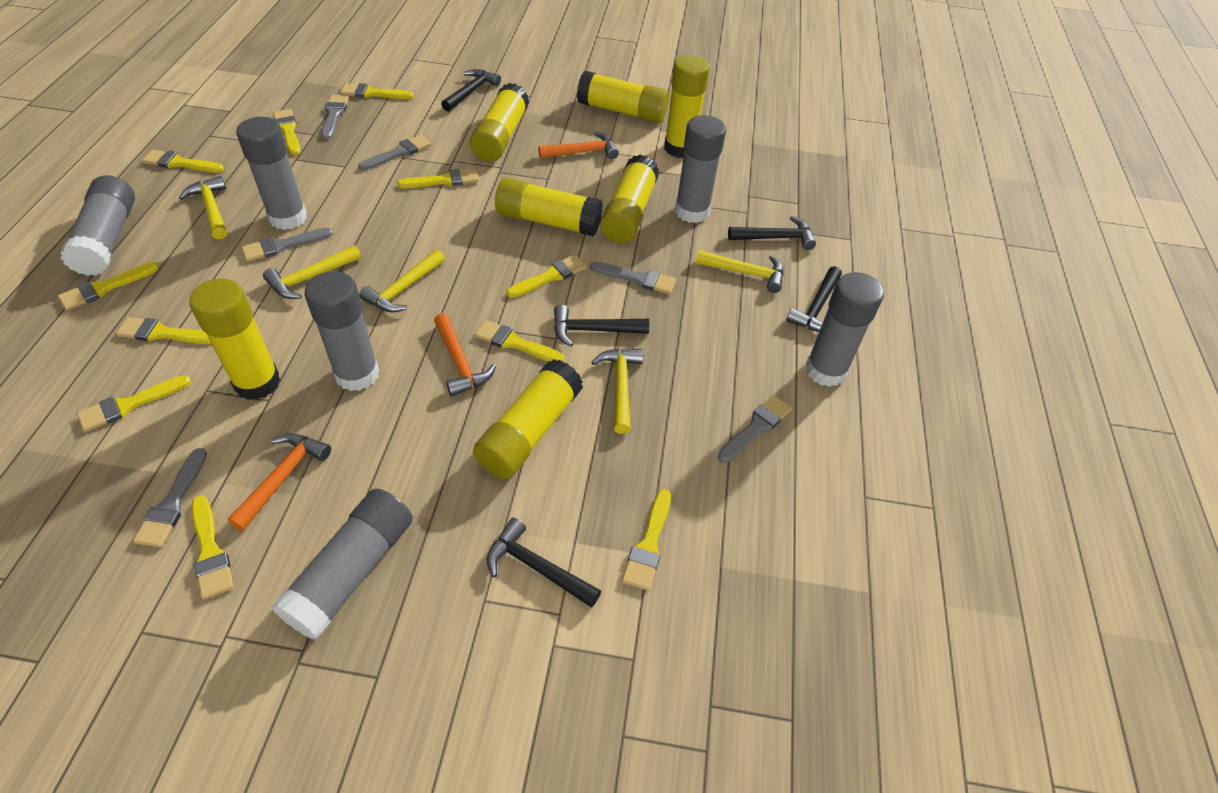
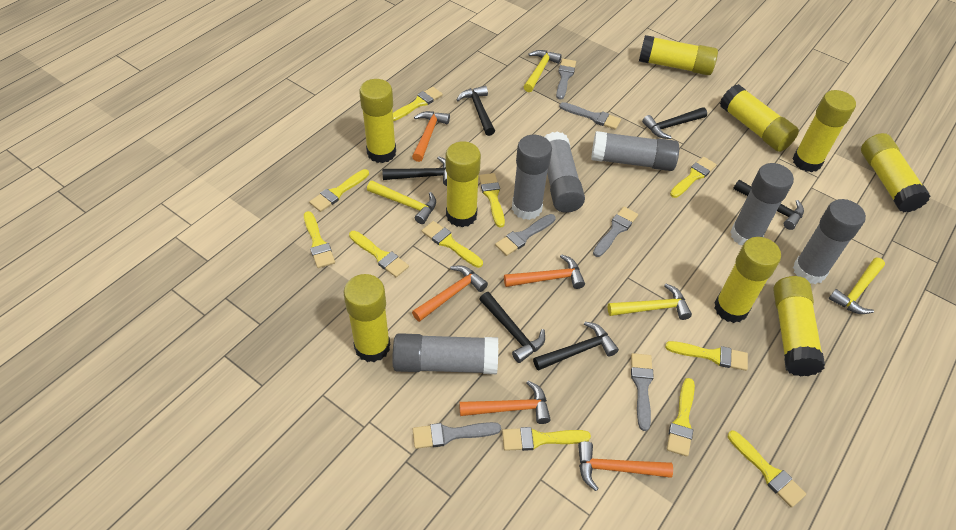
black hammer: 5 -> 6
orange hammer: 3 -> 5
yellow glue stick: 7 -> 9
yellow hammer: 5 -> 4

